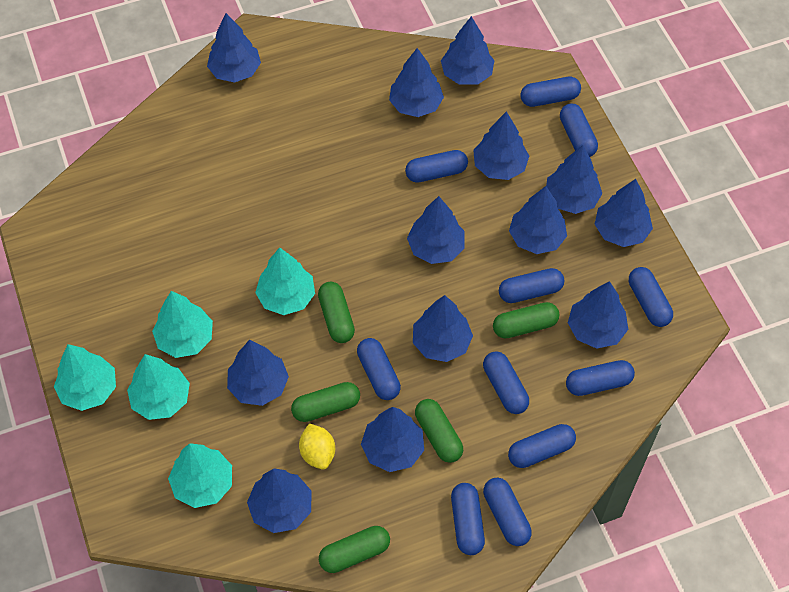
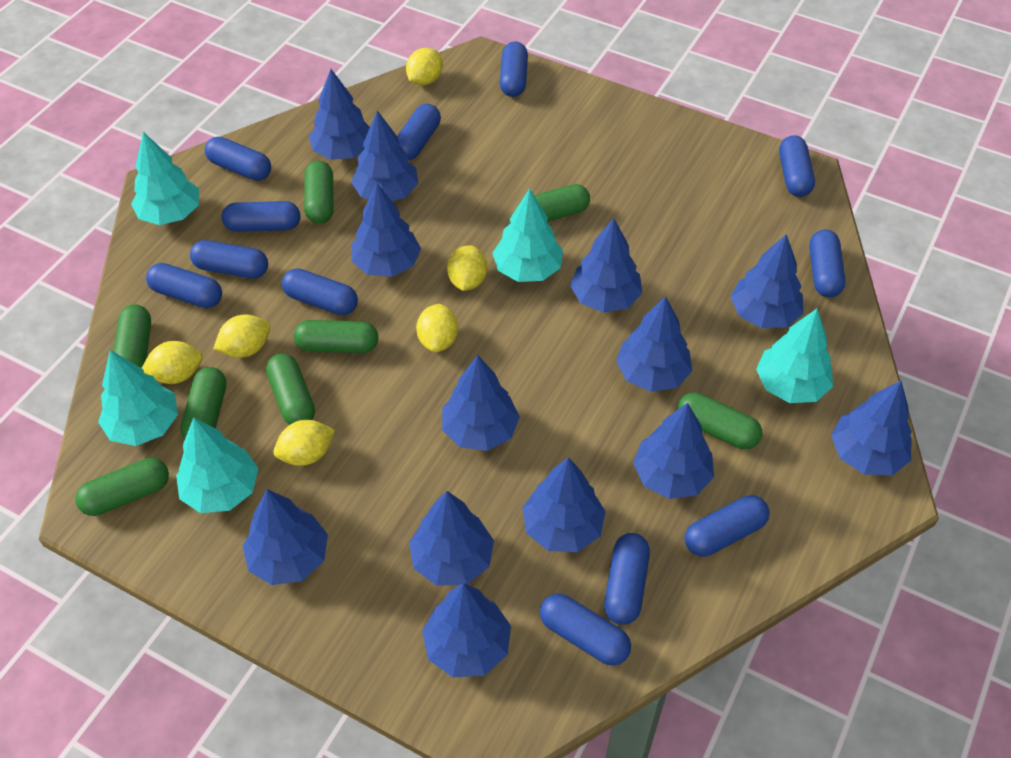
blue capsule: 11 -> 12
green capsule: 5 -> 8
yellow lemon: 1 -> 6

